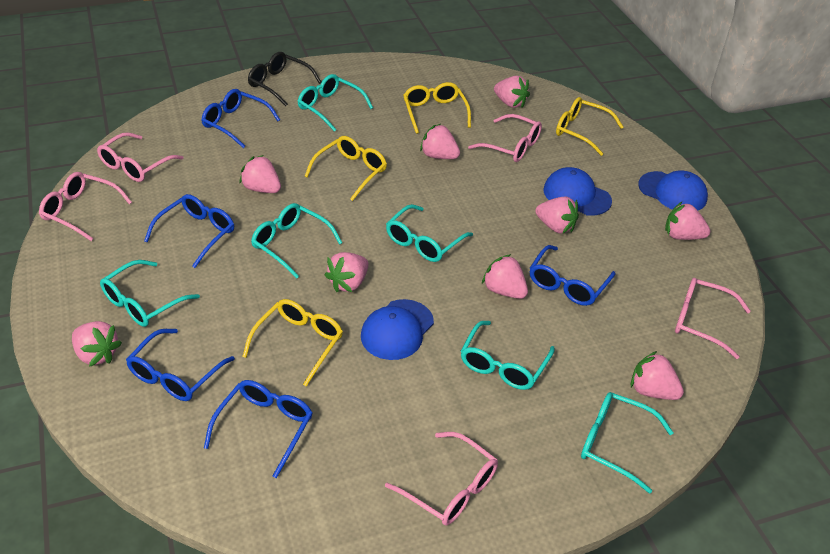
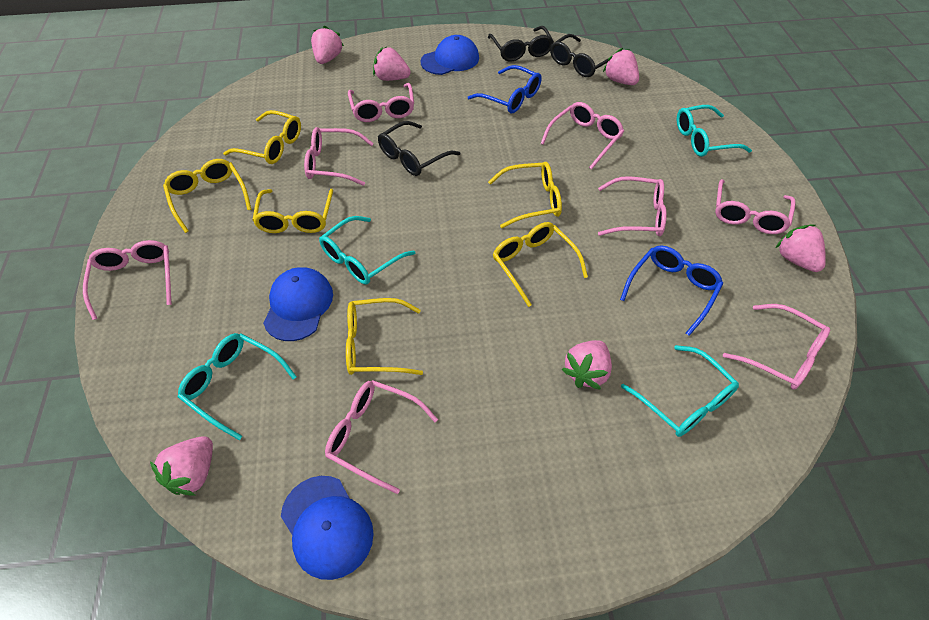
black glasses: 1 -> 3
blue glasses: 5 -> 2
pink glasses: 5 -> 8
pink strawberry: 9 -> 6
turquoise glasses: 6 -> 4
yellow glasses: 4 -> 6

